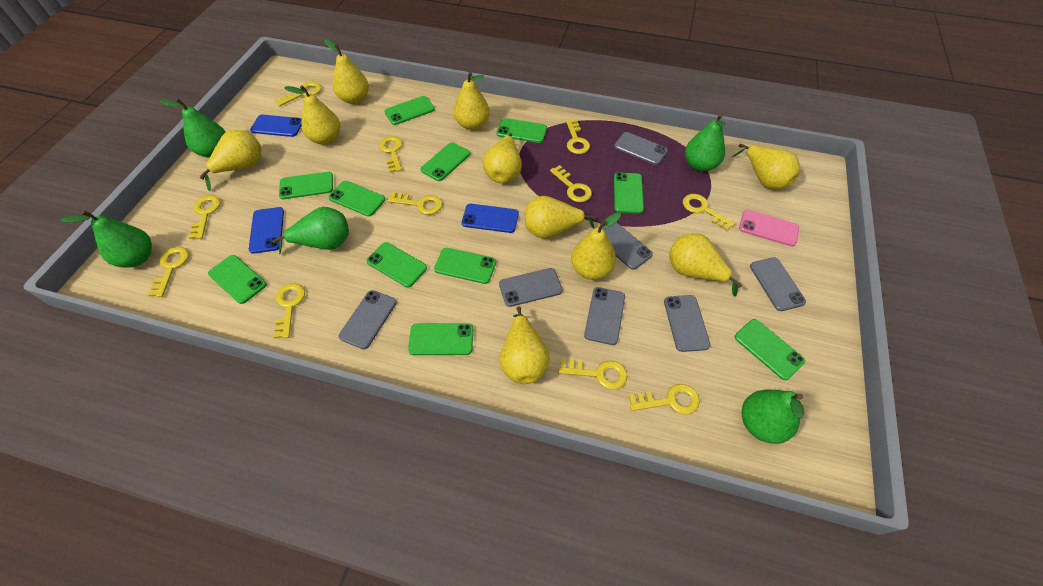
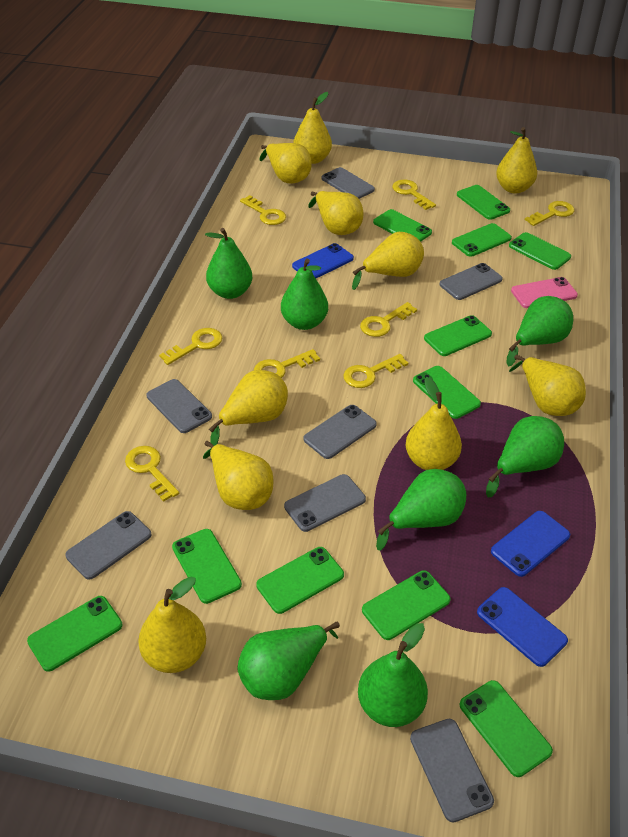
green pear: 5 -> 7
yellow key: 11 -> 8

